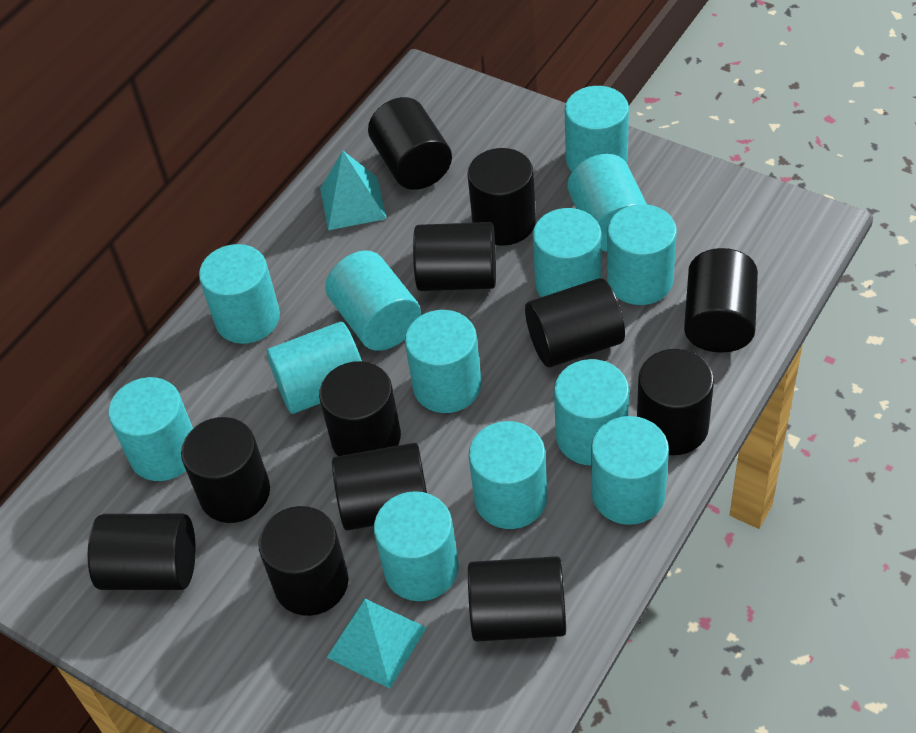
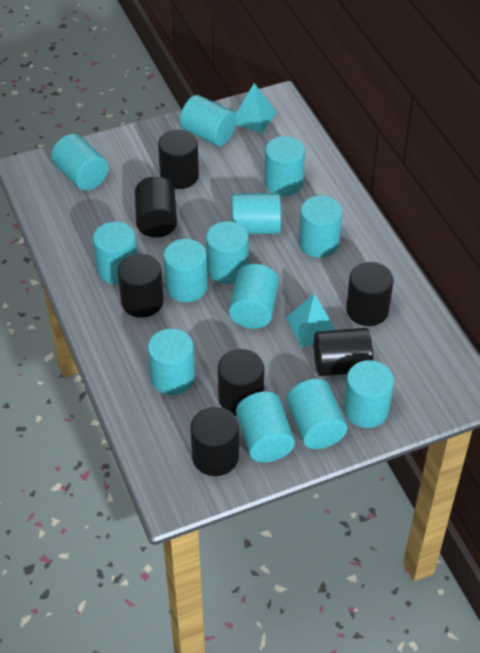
black cylinder: 12 -> 7

